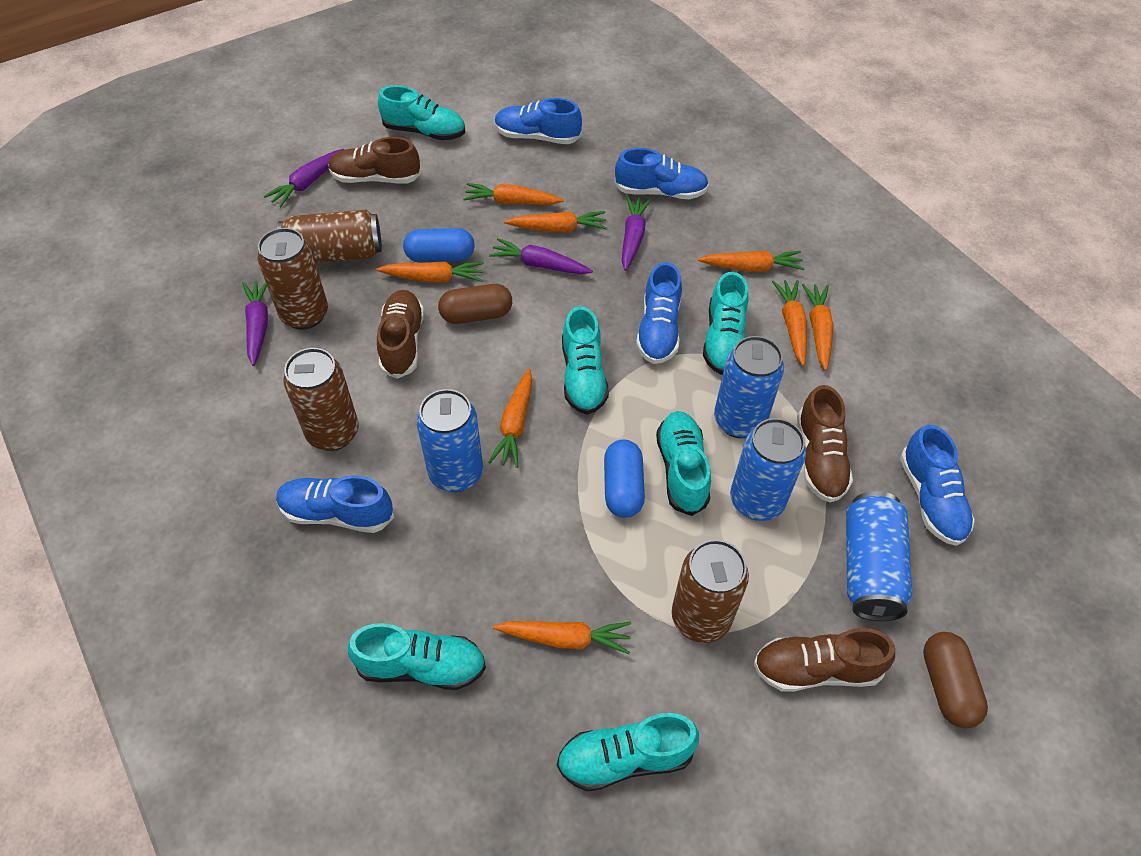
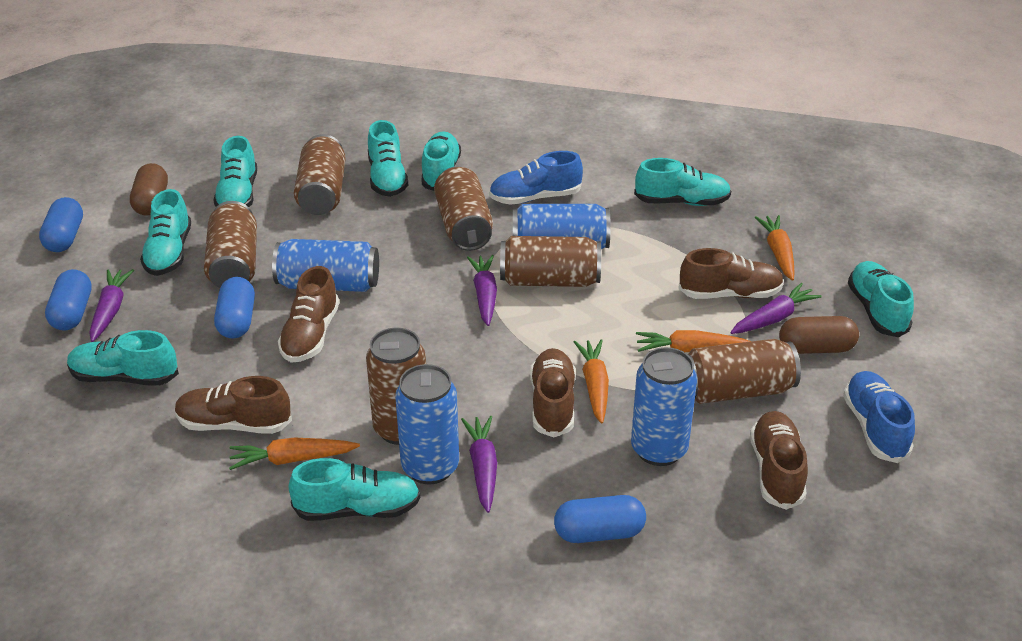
blue capsule: 2 -> 4
blue shoe: 5 -> 2
brown can: 4 -> 6
brown shoe: 4 -> 5
orange carrot: 8 -> 4
turquoise shoe: 6 -> 8

